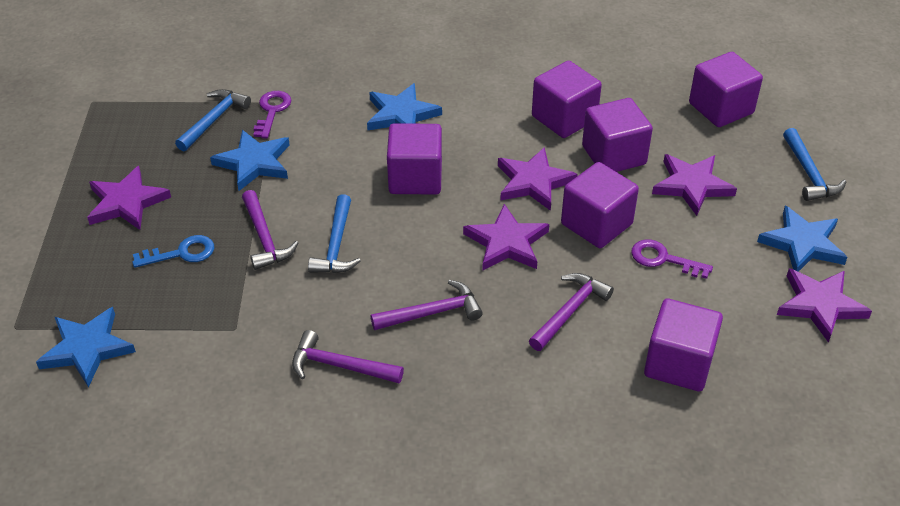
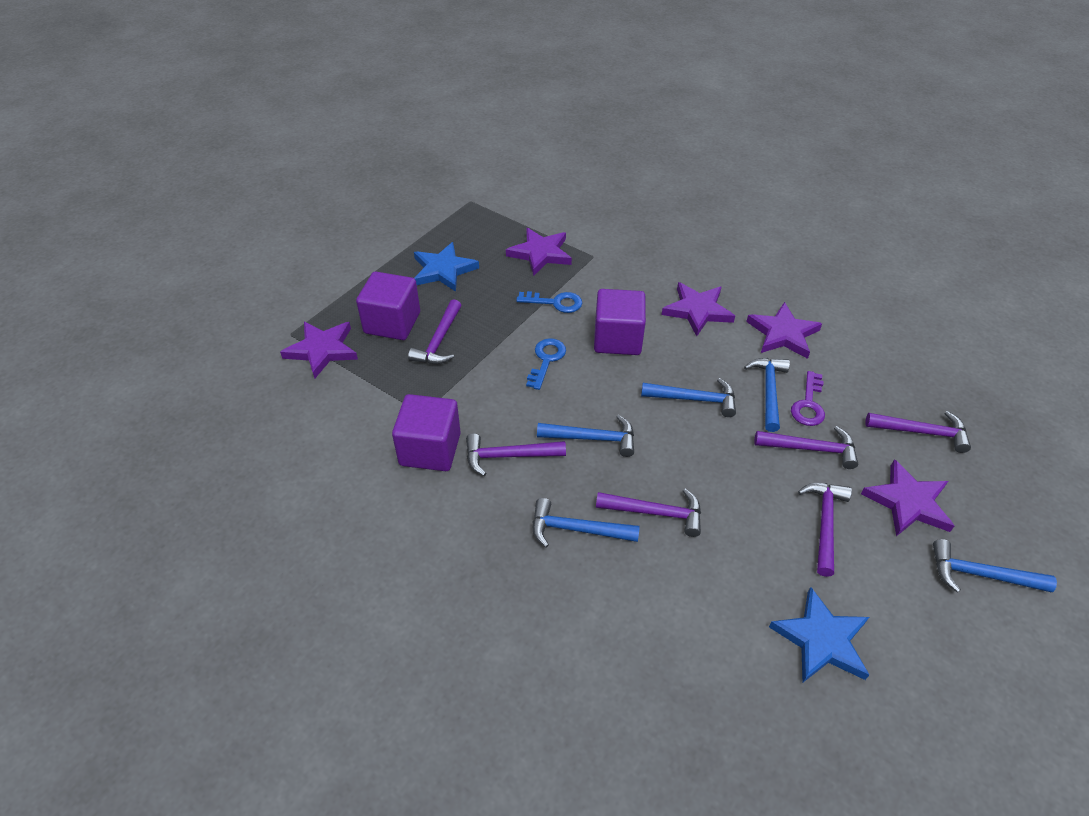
blue hammer: 3 -> 5
blue key: 1 -> 2
blue star: 4 -> 2
purple cube: 6 -> 3
purple hammer: 4 -> 6
purple key: 2 -> 1

